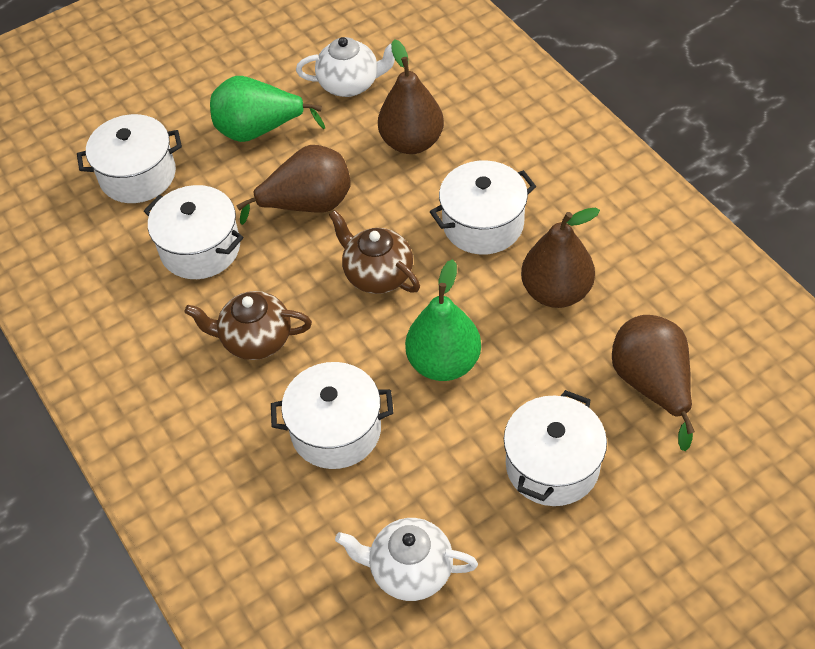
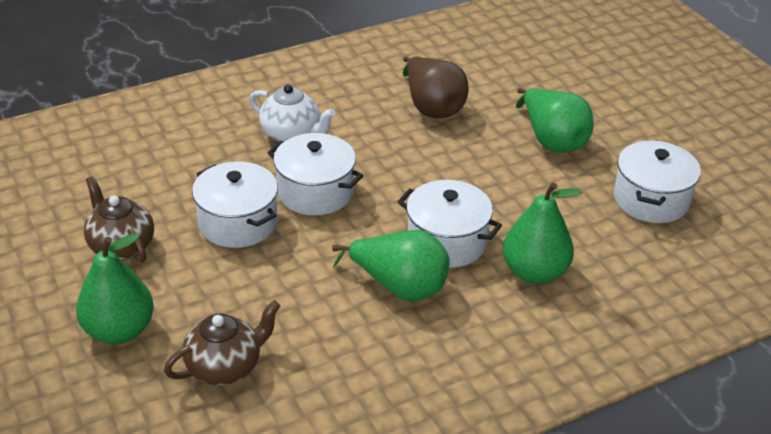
brown pear: 4 -> 1
green pear: 2 -> 4
white pot: 5 -> 4
white teapot: 2 -> 1

